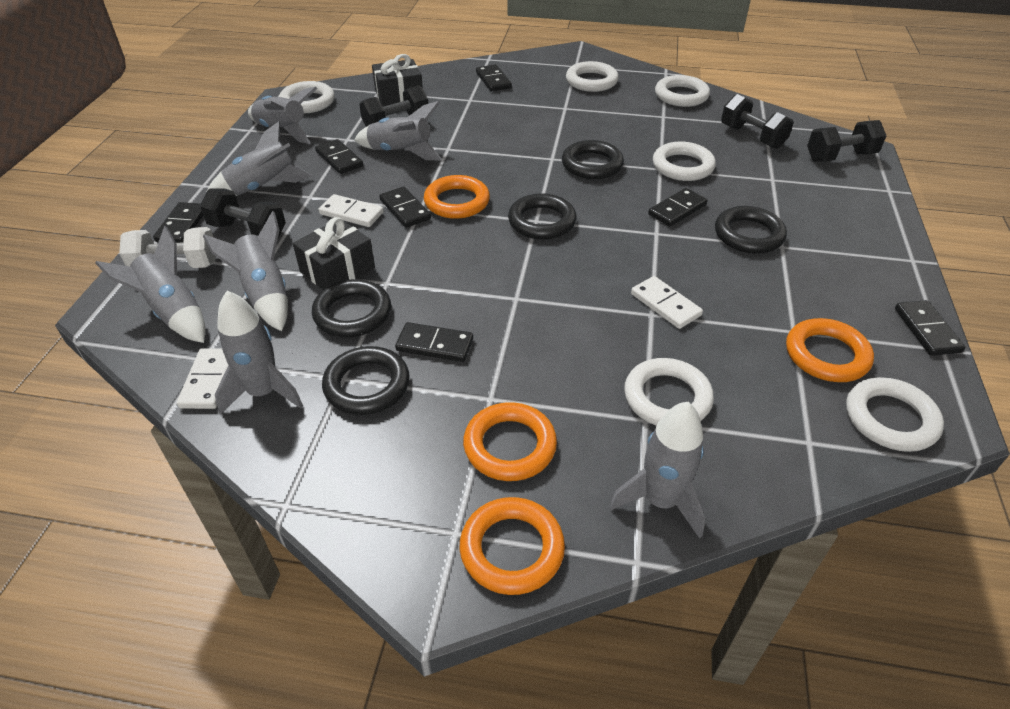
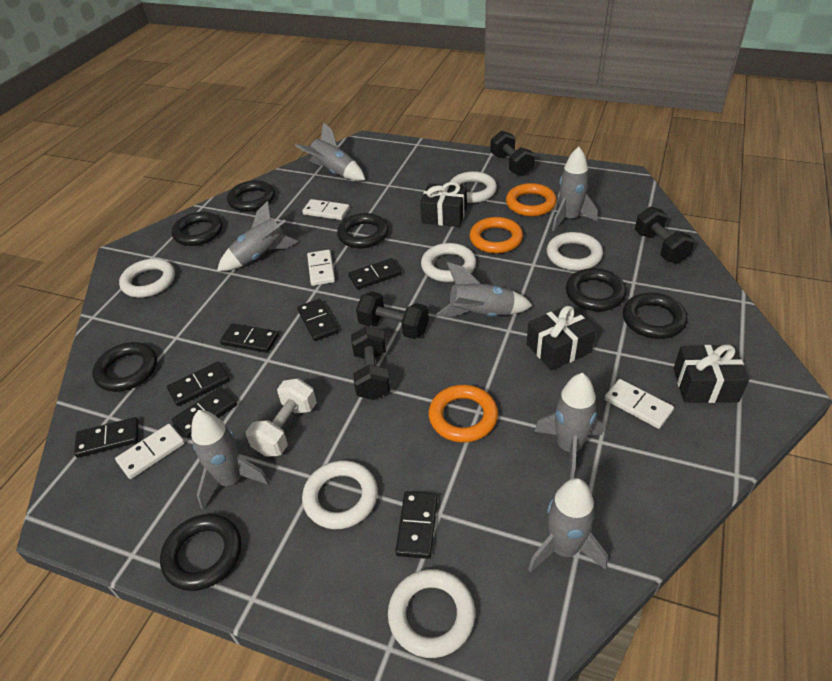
black gift: 2 -> 3
black ring: 5 -> 7
orange ring: 4 -> 3
white domino: 3 -> 4

